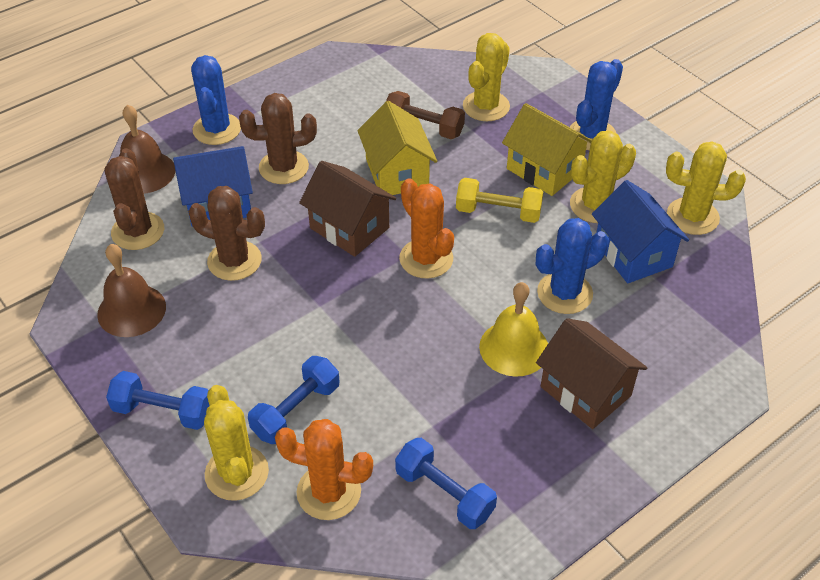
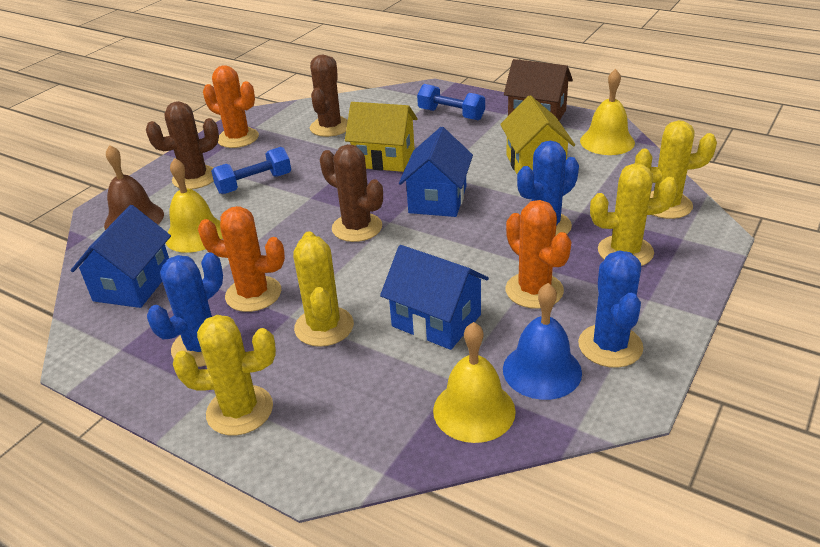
blue bell: 0 -> 1
blue dumbbell: 3 -> 2
blue house: 2 -> 3
brown bell: 2 -> 1
brown dumbbell: 1 -> 0
brown house: 2 -> 1
orange cactus: 2 -> 3
yellow bell: 1 -> 3
yellow dumbbell: 1 -> 0

